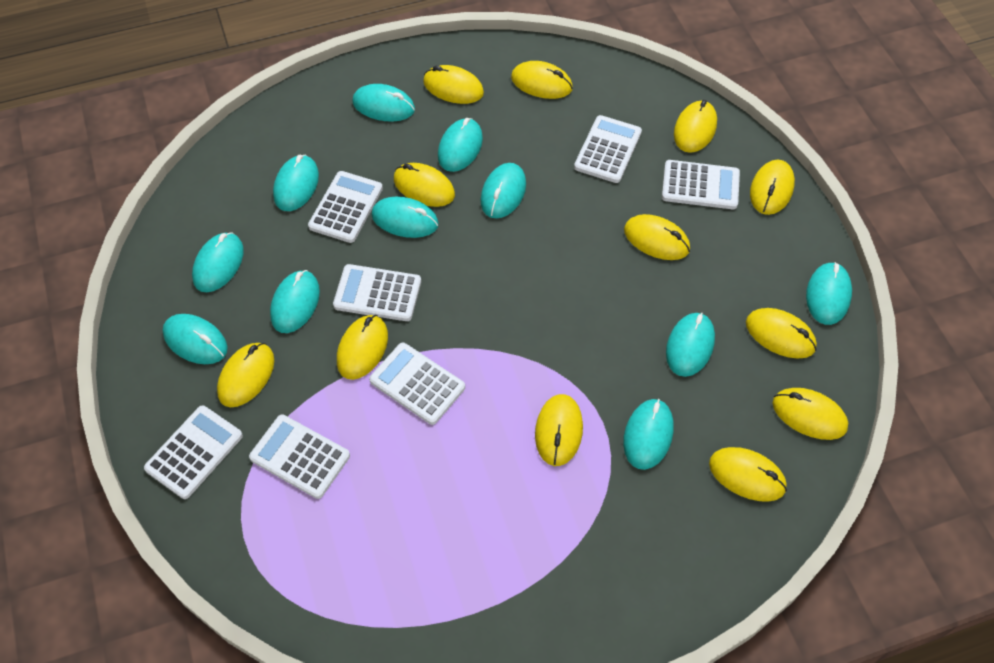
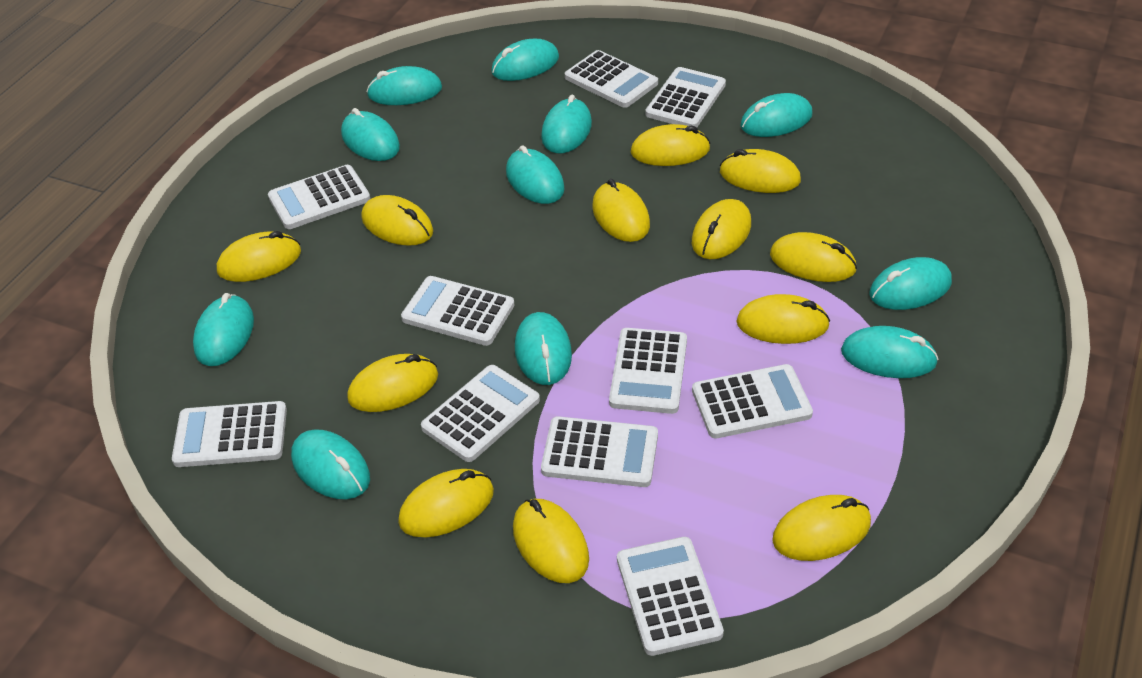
white calculator: 7 -> 10

